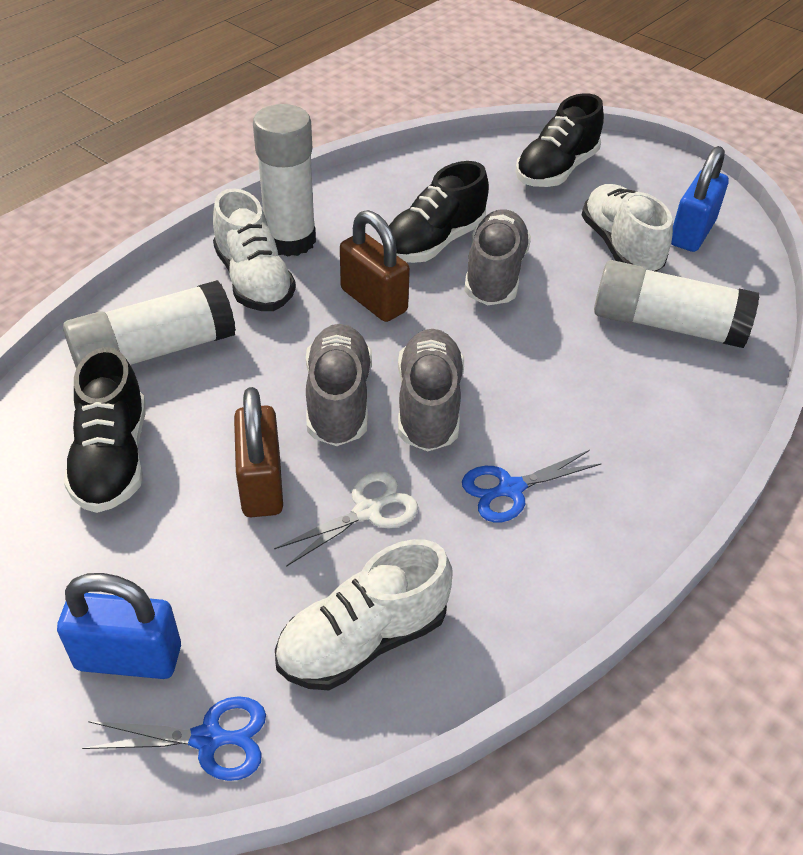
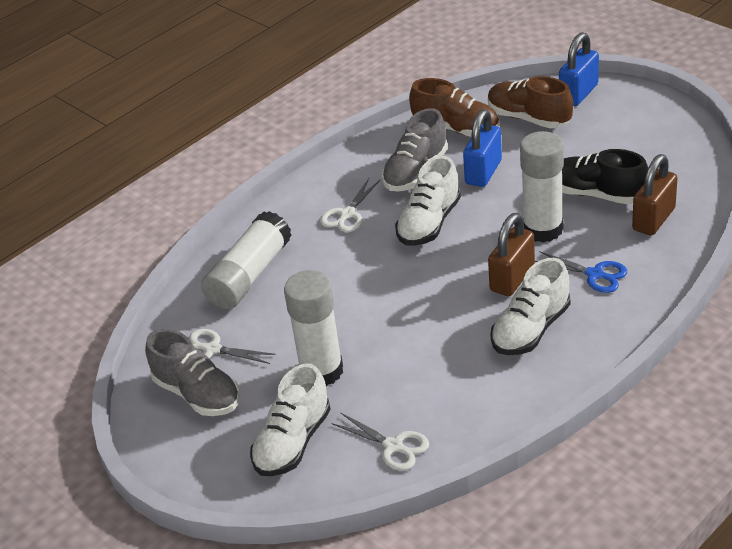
black shoe: 3 -> 1
blue scissors: 2 -> 1
brown shoe: 0 -> 2
grey shoe: 3 -> 2
white scissors: 1 -> 3

